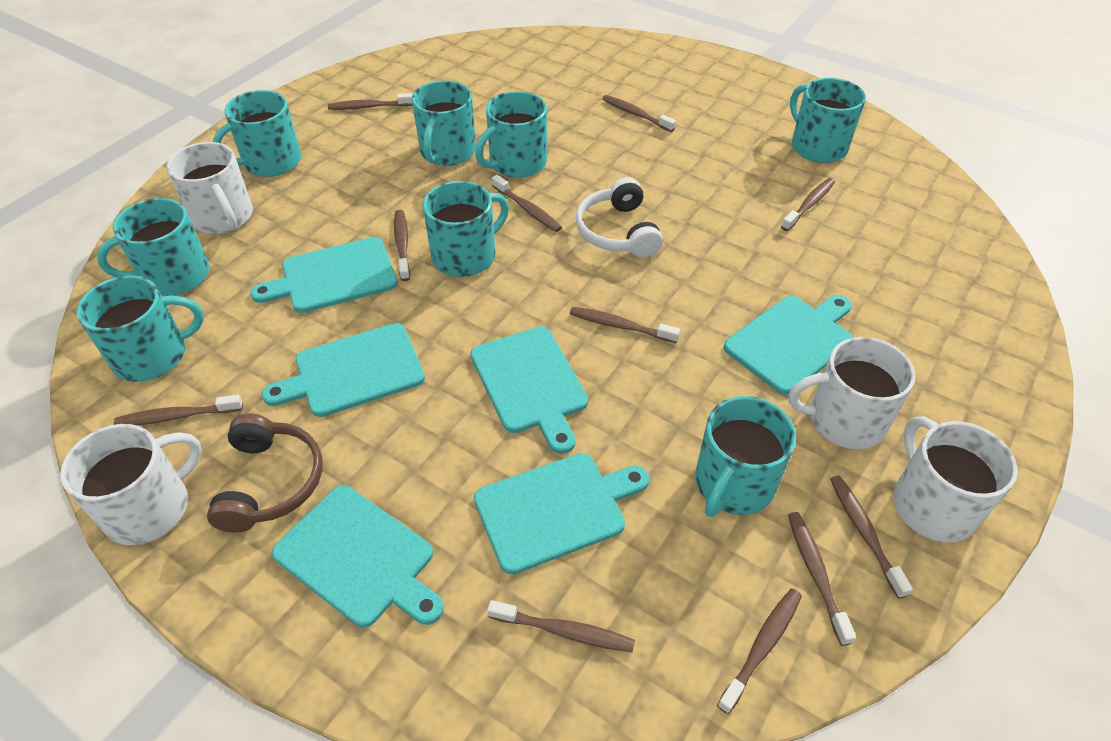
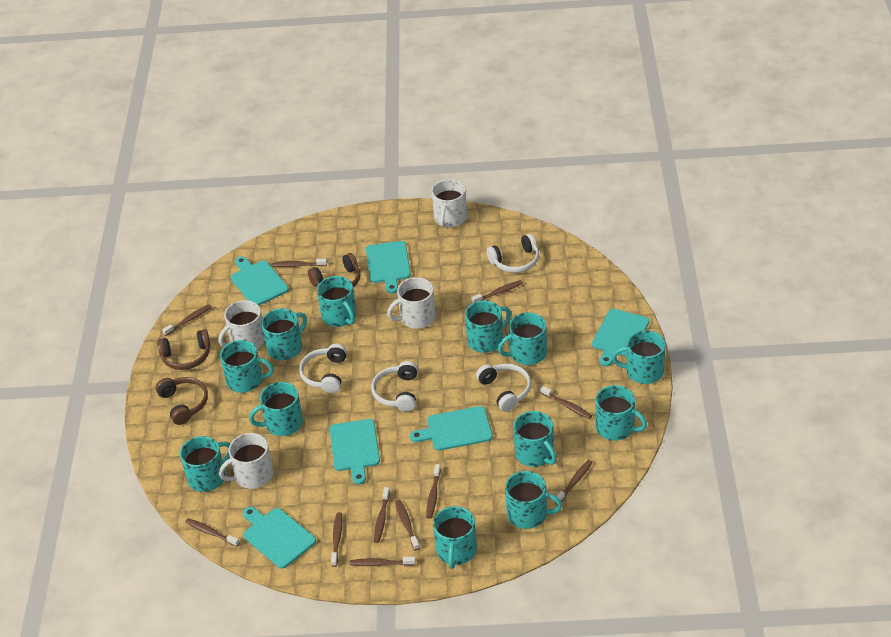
brown headphones: 1 -> 3
turquoise mug: 8 -> 12
white headphones: 1 -> 4

